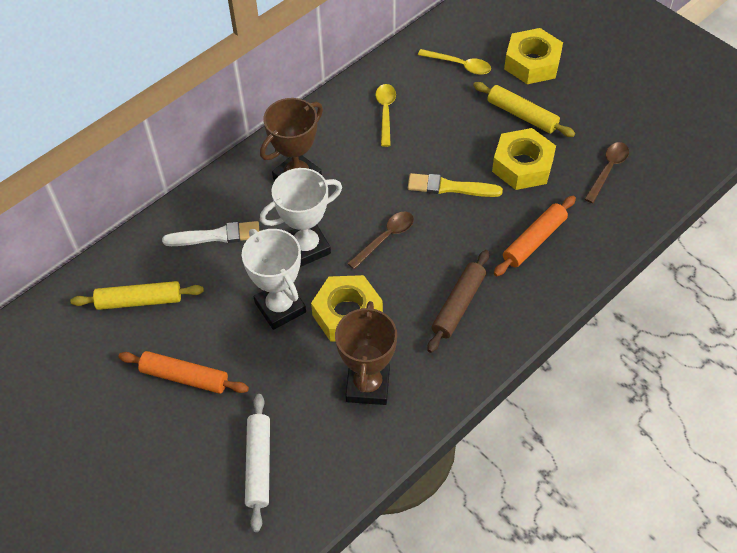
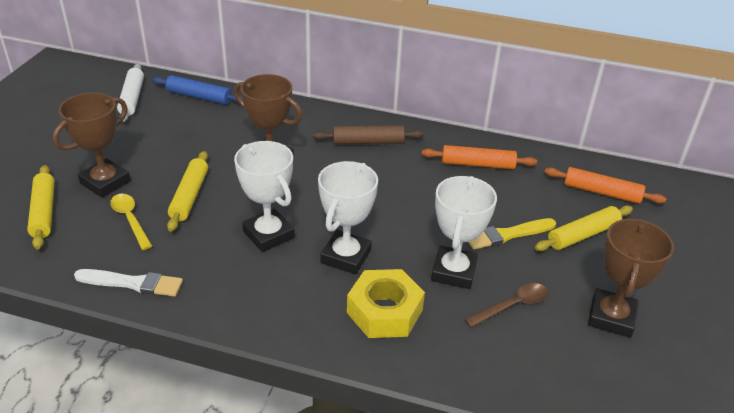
blue rolling pin: 0 -> 1
brown spoon: 2 -> 1
brown trophy: 2 -> 3
white trophy: 2 -> 3
yellow nut: 3 -> 1
yellow rolling pin: 2 -> 3
yellow spoon: 2 -> 1

